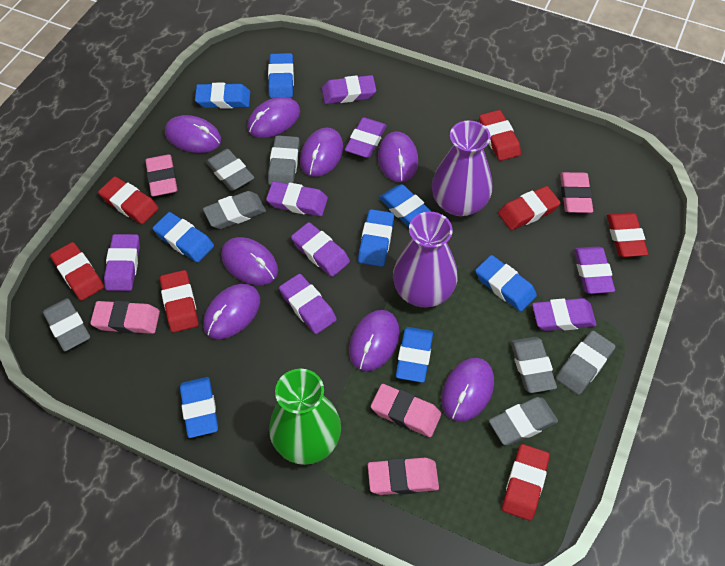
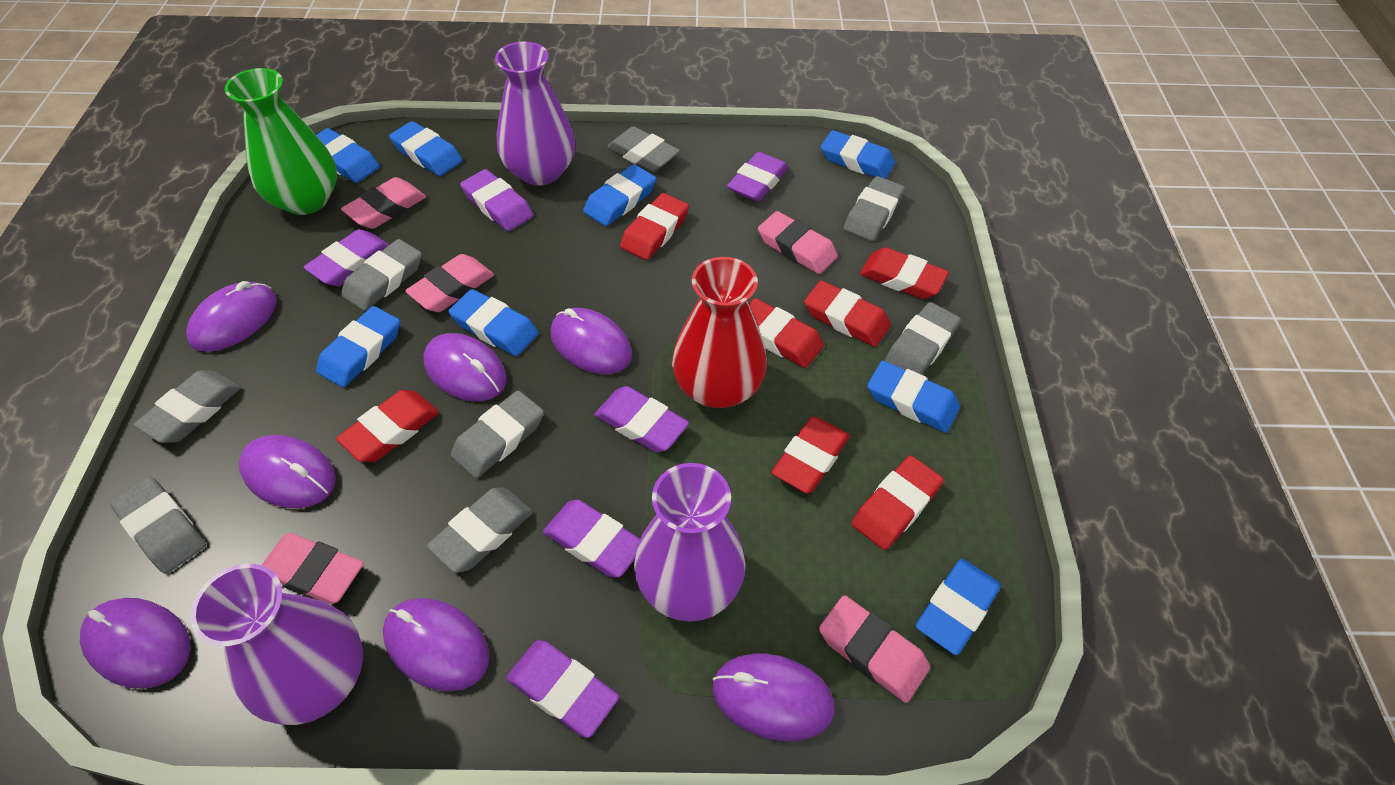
grey eraser: 7 -> 8
purple eraser: 8 -> 6
purple mouse: 8 -> 7
purple vase: 2 -> 3
red vase: 0 -> 1

